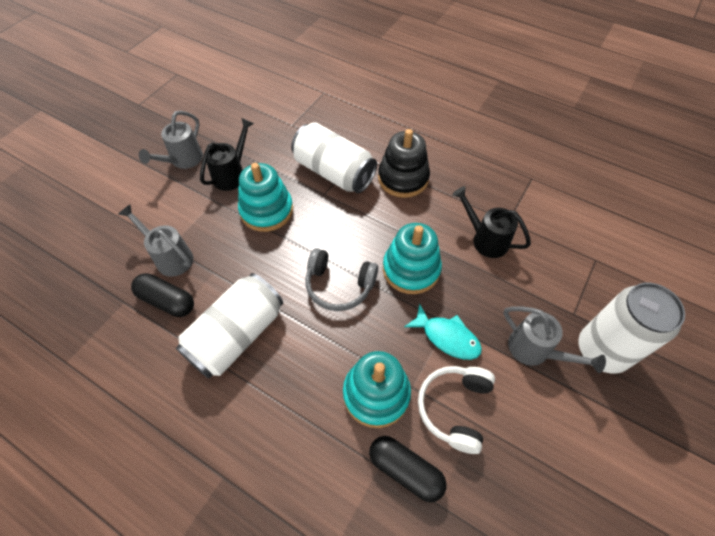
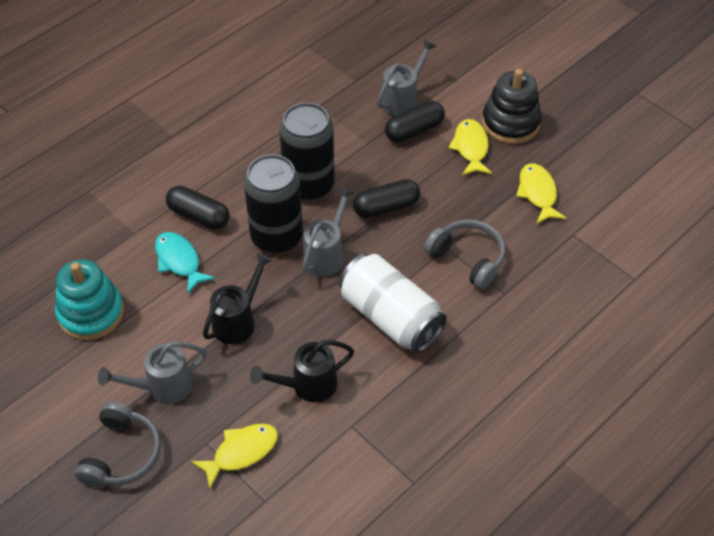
black can: 0 -> 2
black capsule: 2 -> 3
grey headphones: 1 -> 2
turquoise stacking toy: 3 -> 1
white can: 3 -> 1
white headphones: 1 -> 0
yellow fish: 0 -> 3

